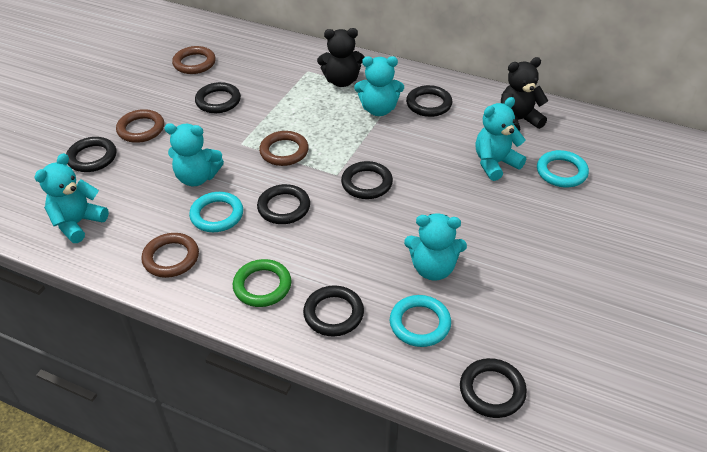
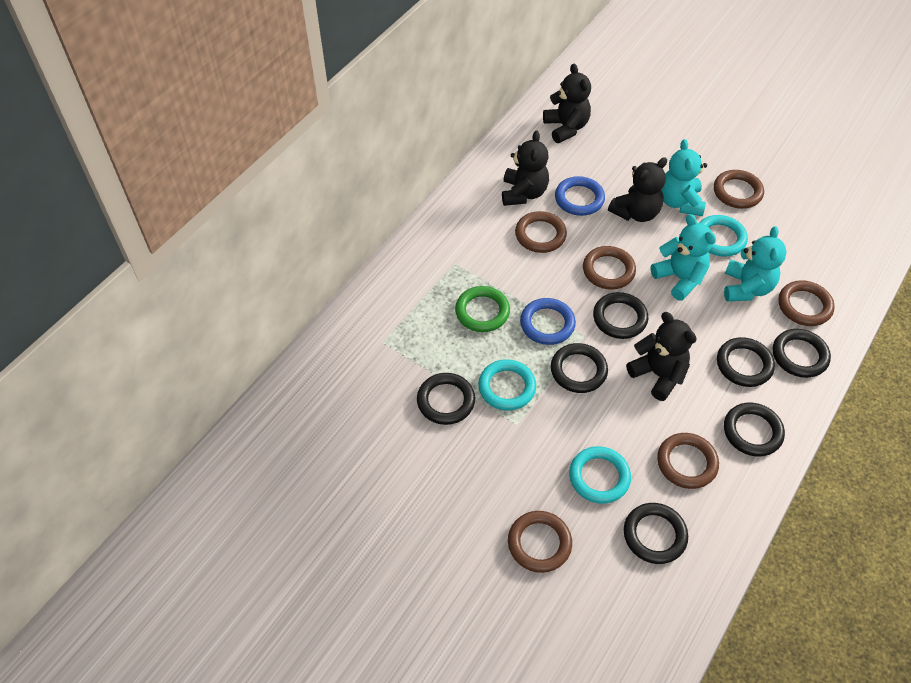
black teddy bear: 2 -> 4
blue ring: 0 -> 2
brown ring: 4 -> 6
turquoise teddy bear: 5 -> 3

